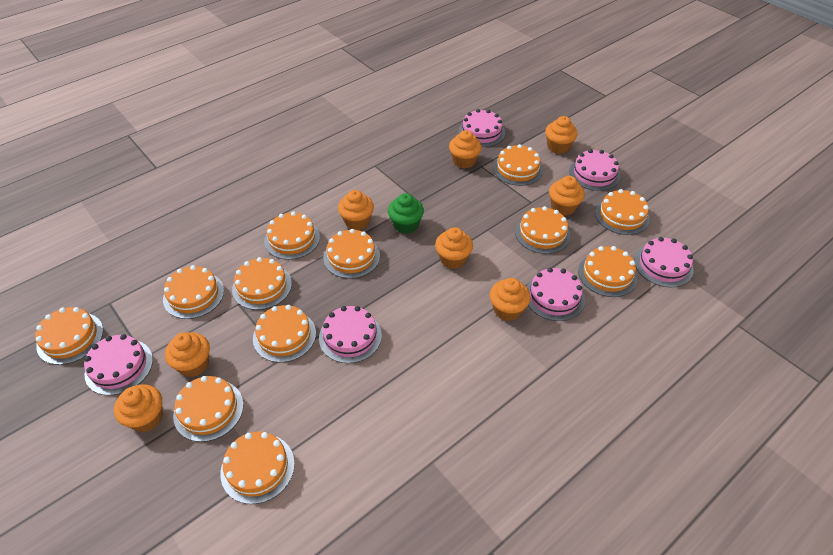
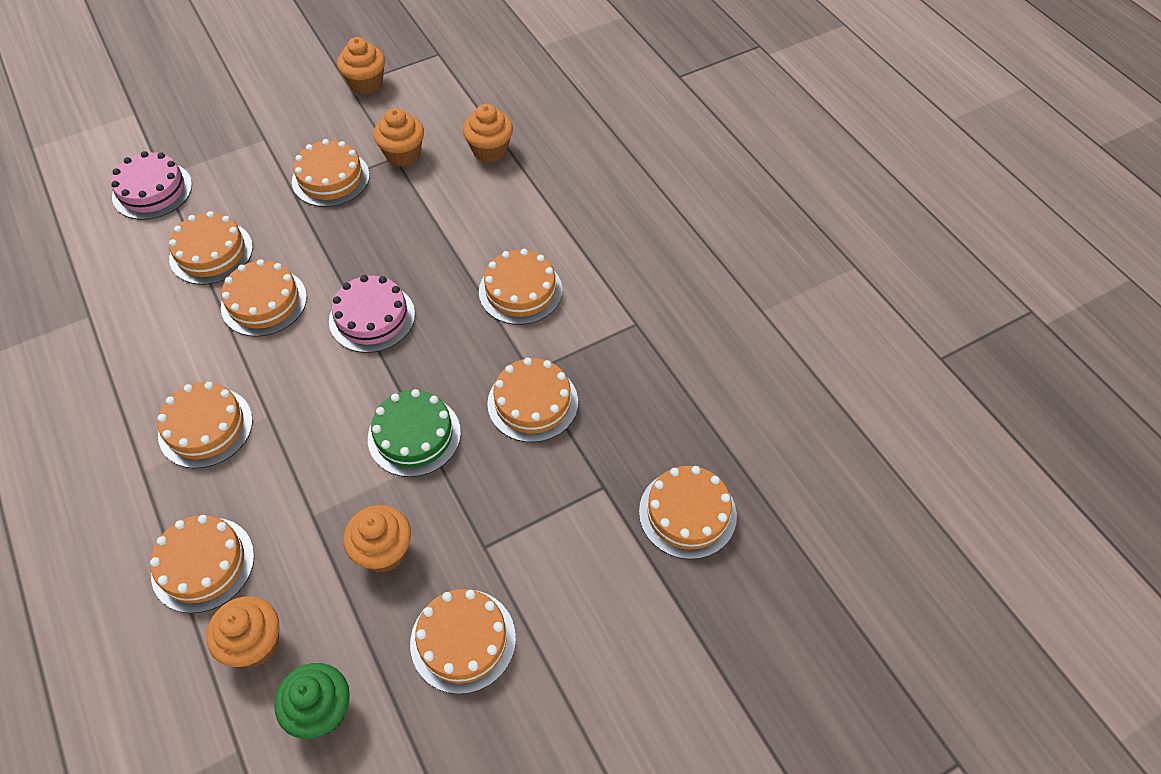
green cake: 0 -> 1
orange cake: 12 -> 9
orange cupcake: 8 -> 5
pink cake: 6 -> 2

